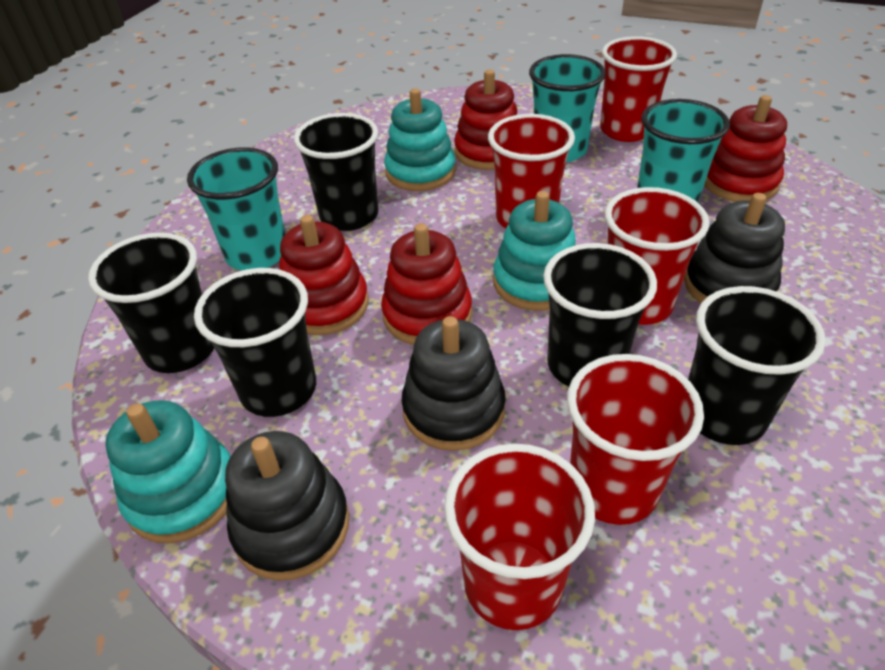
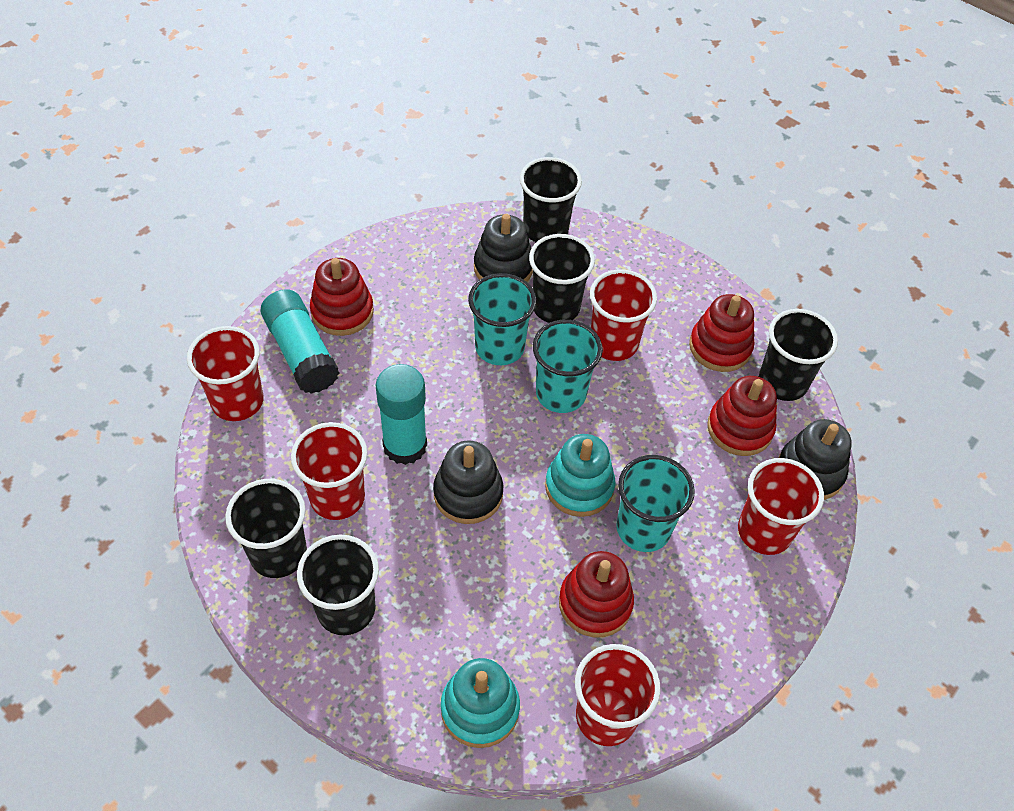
turquoise glue stick: 0 -> 2
turquoise stacking toy: 3 -> 2

